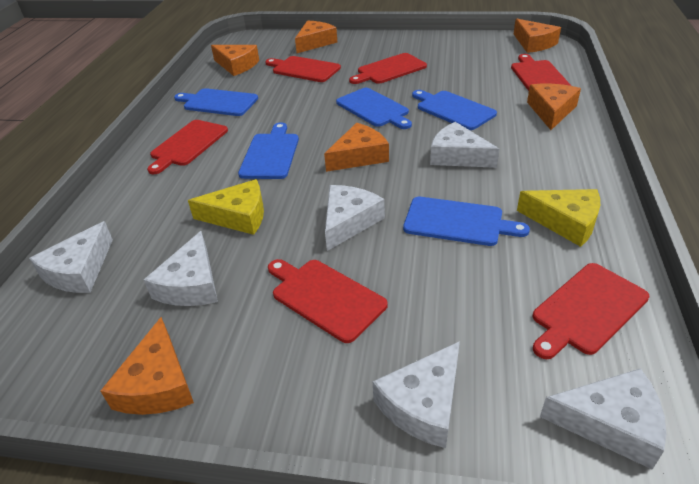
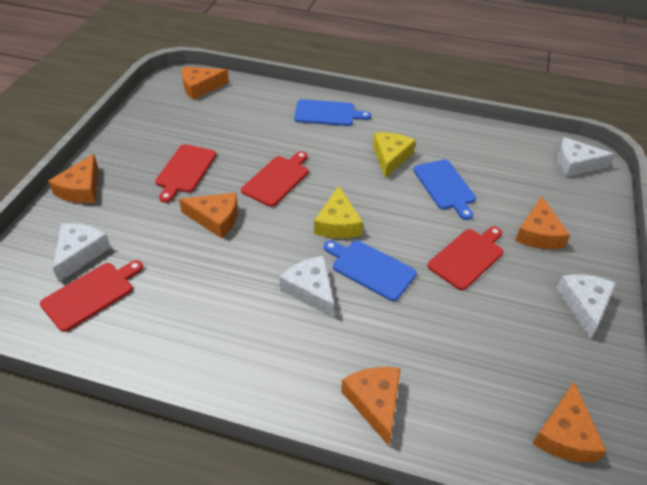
blue cutting board: 5 -> 3
red cutting board: 6 -> 4
white cheese: 6 -> 4

